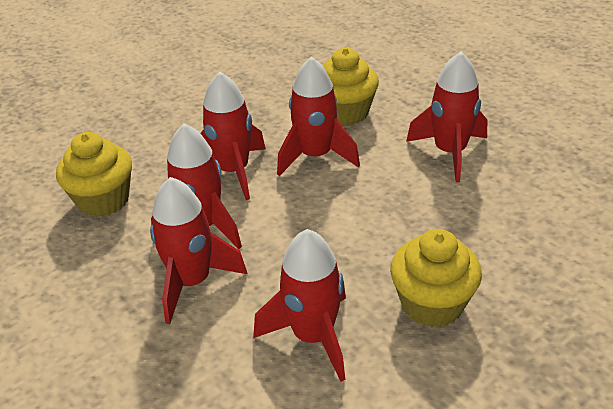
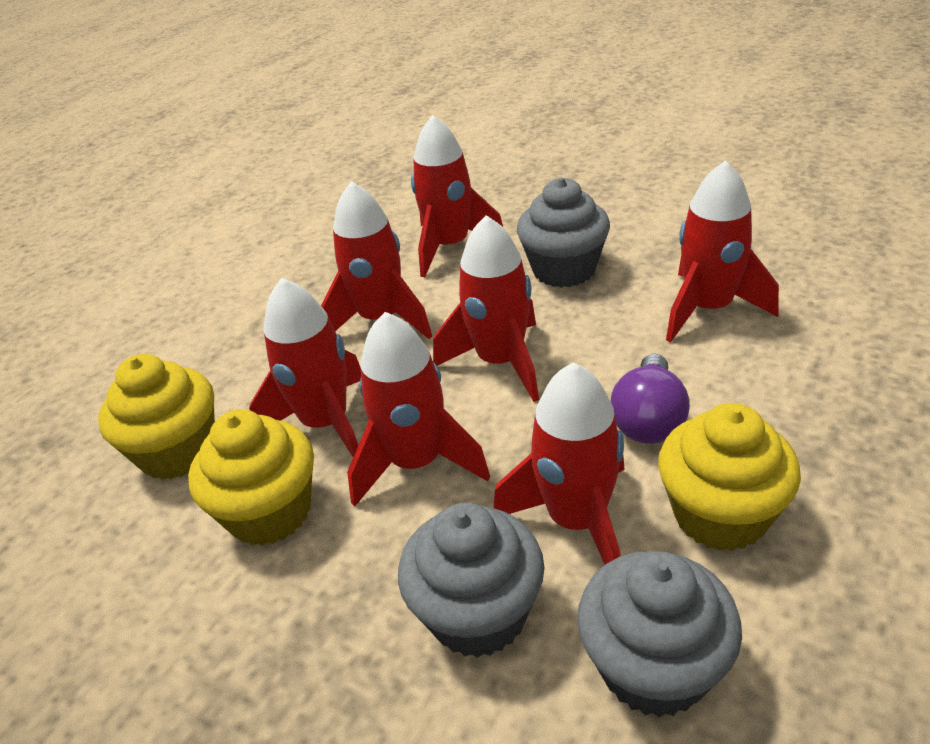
grey cupcake: 0 -> 3
purple light bulb: 0 -> 1
red rocket: 6 -> 7

